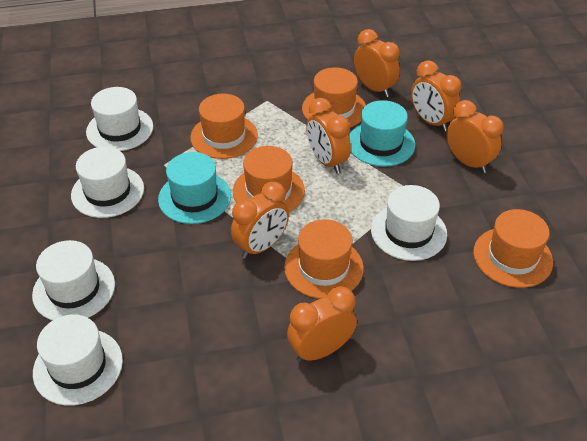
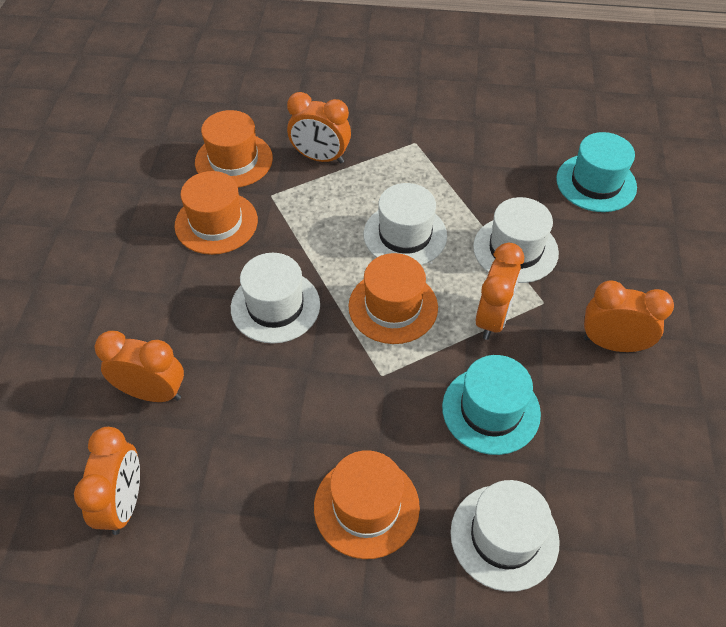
orange clock: 6 -> 5
orange hat: 5 -> 4
white hat: 5 -> 4

